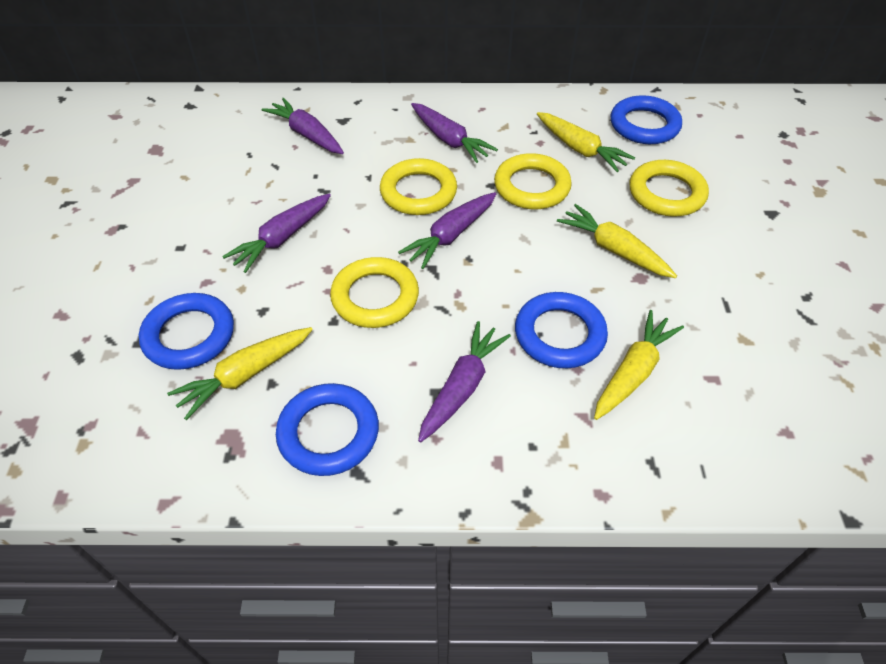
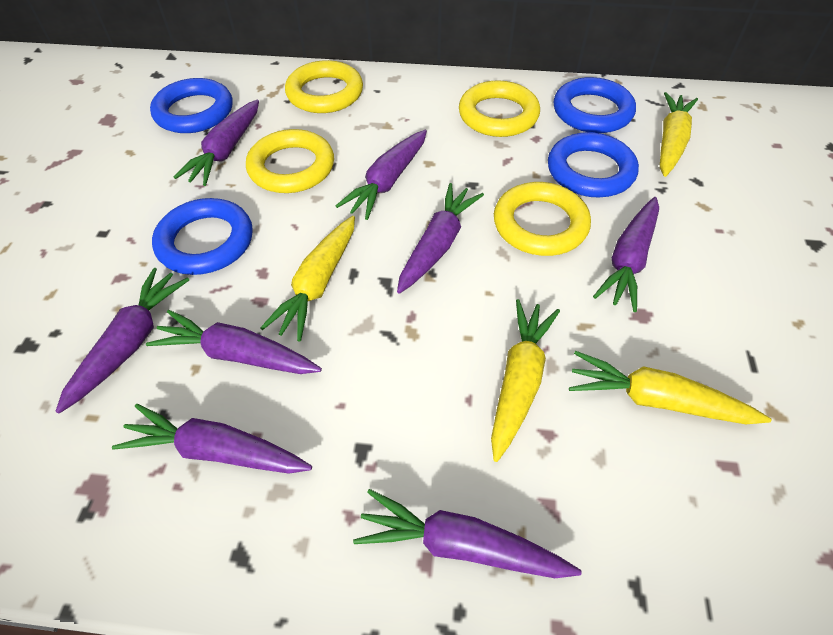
purple carrot: 5 -> 8

